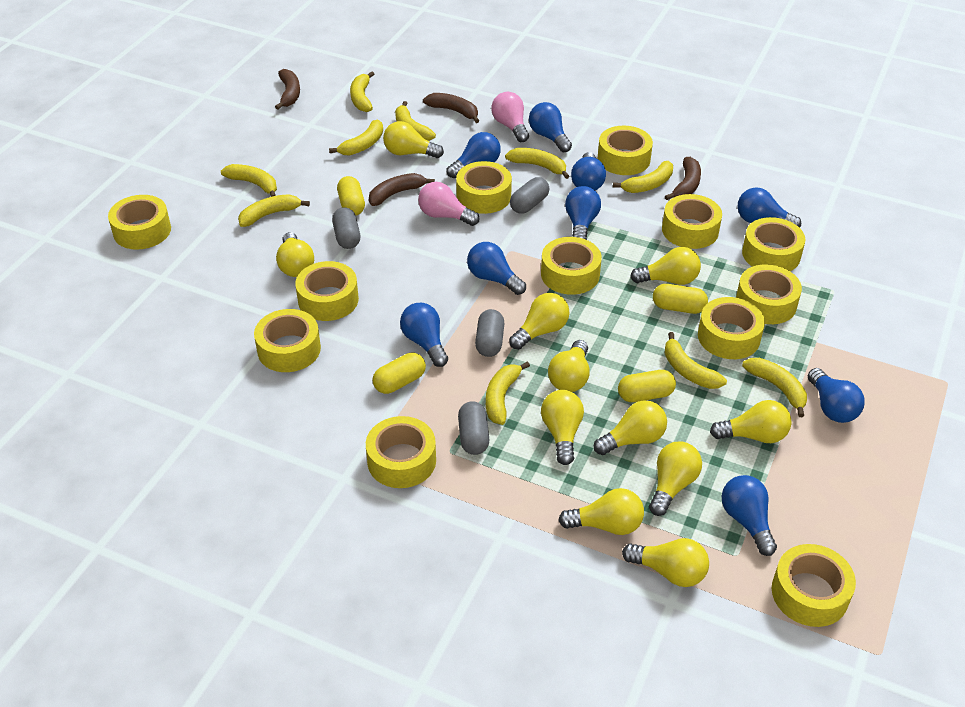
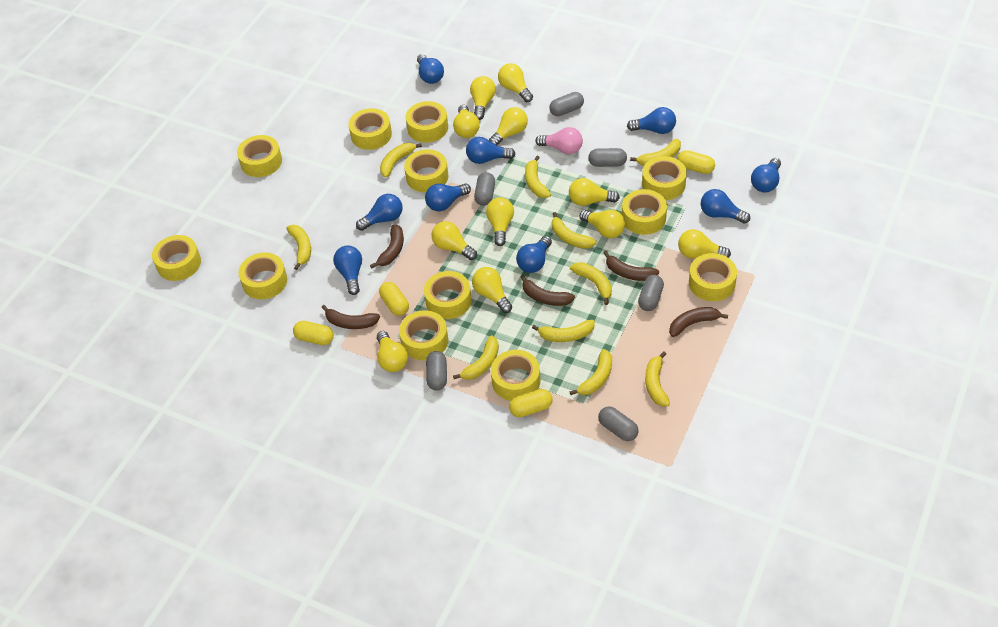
brown banana: 4 -> 5
grey capsule: 4 -> 6
pink light bulb: 2 -> 1

